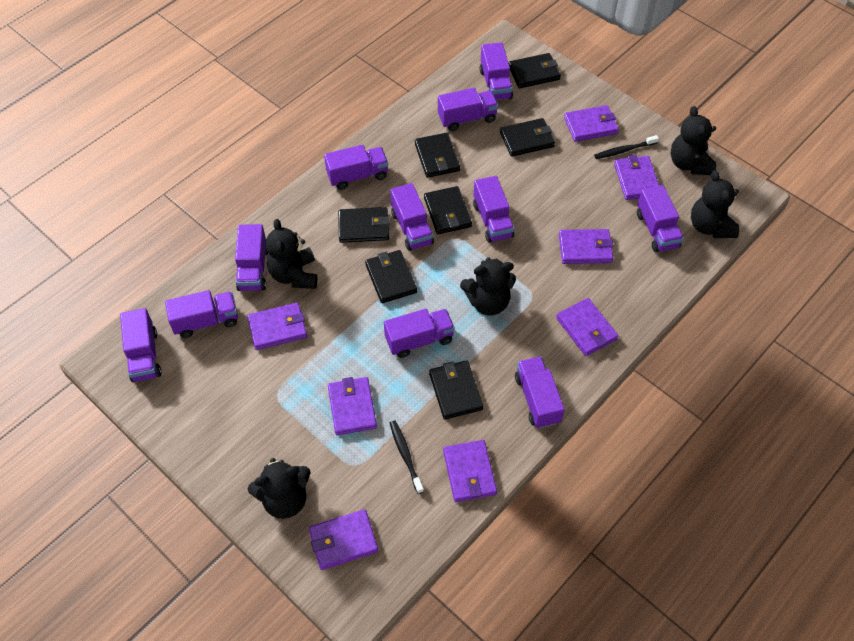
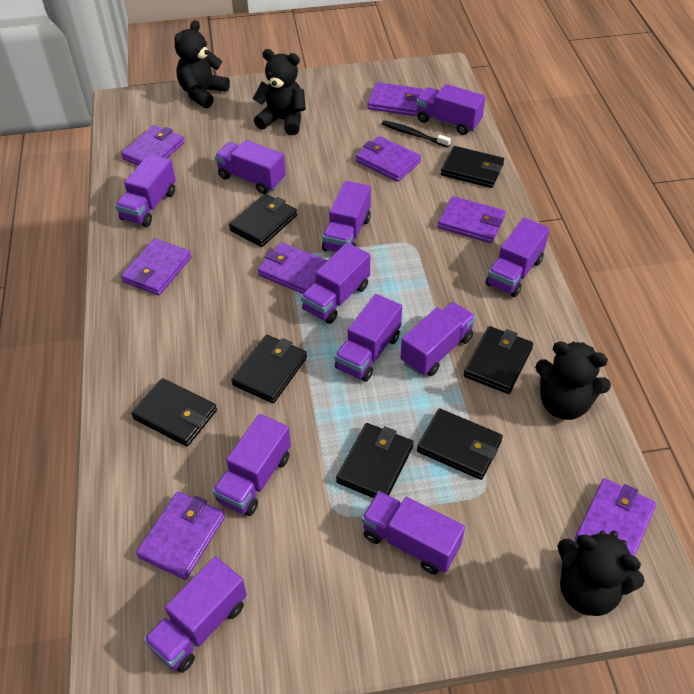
black teddy bear: 5 -> 4
black toothbrush: 2 -> 1

